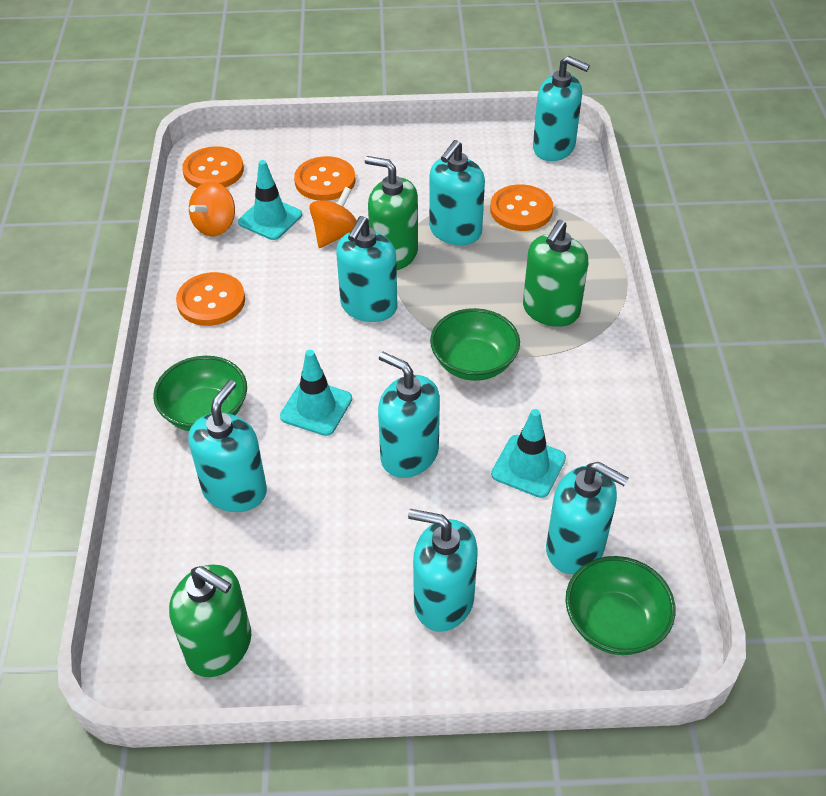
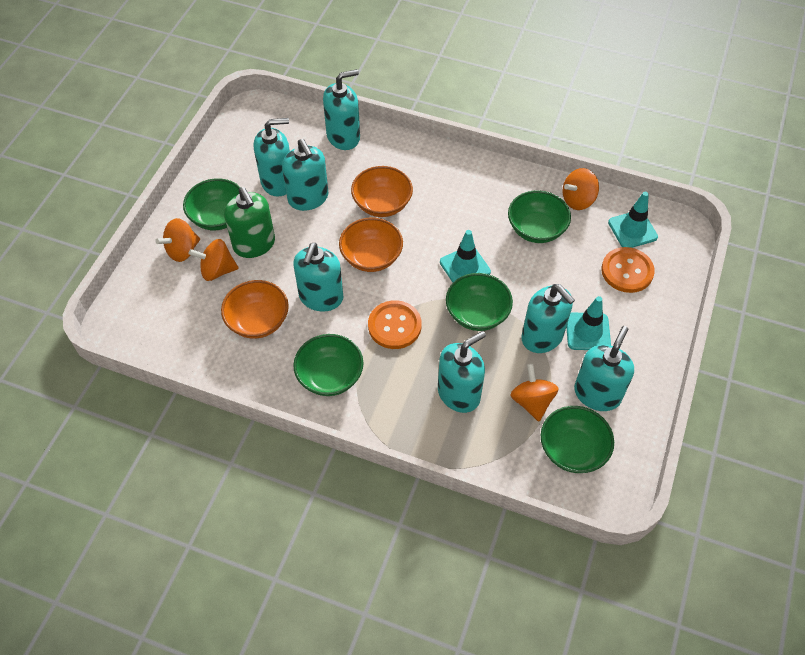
green bowl: 3 -> 5
green soap dispenser: 3 -> 1
orange bowl: 0 -> 3
orange button: 4 -> 2
orange spinning top: 2 -> 4

